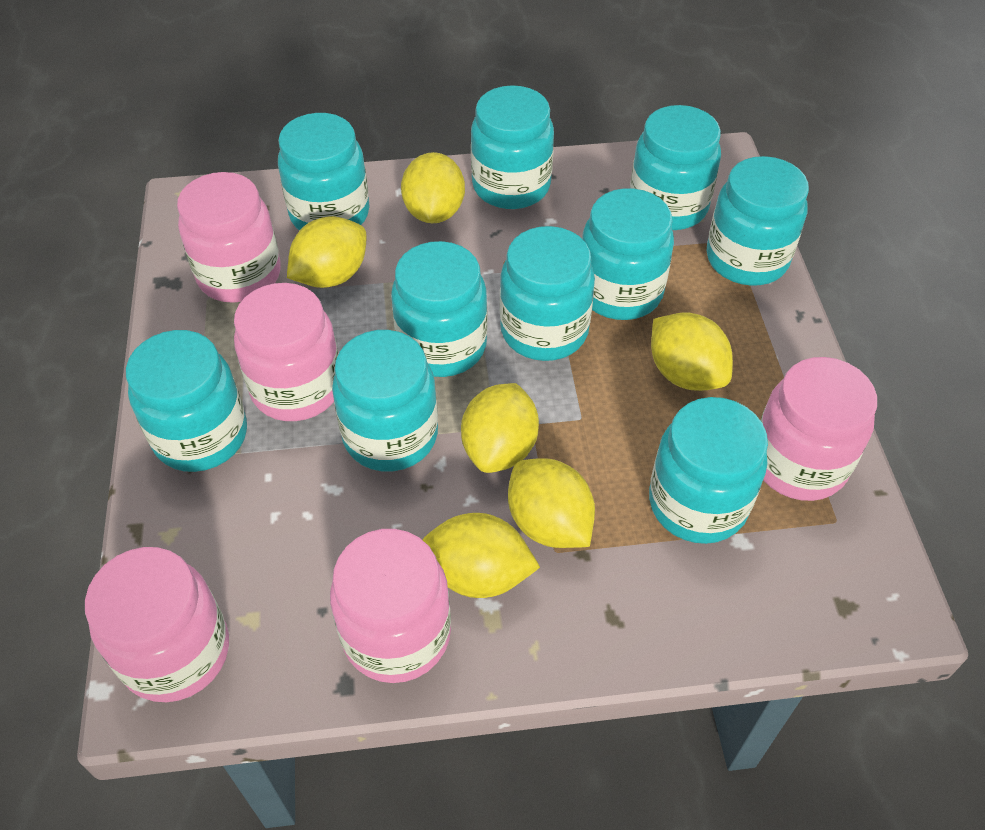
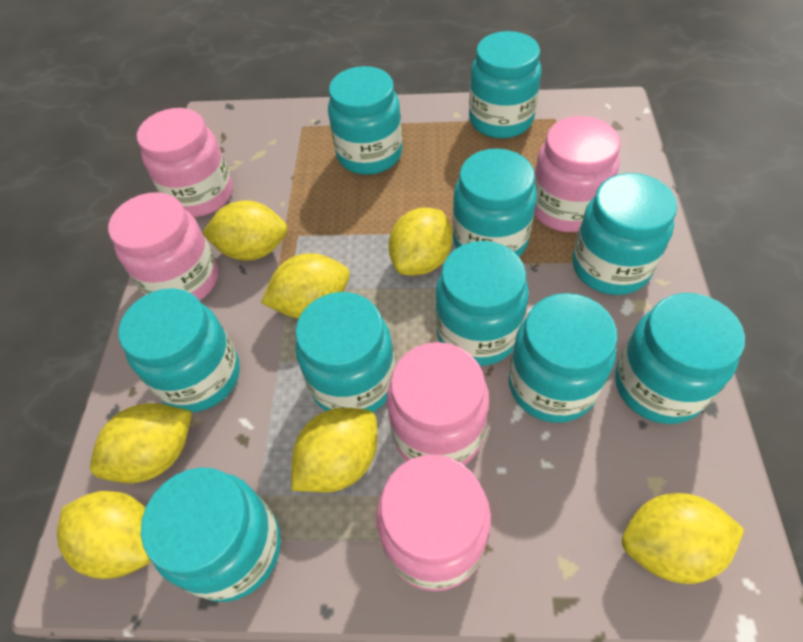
yellow lemon: 6 -> 7

